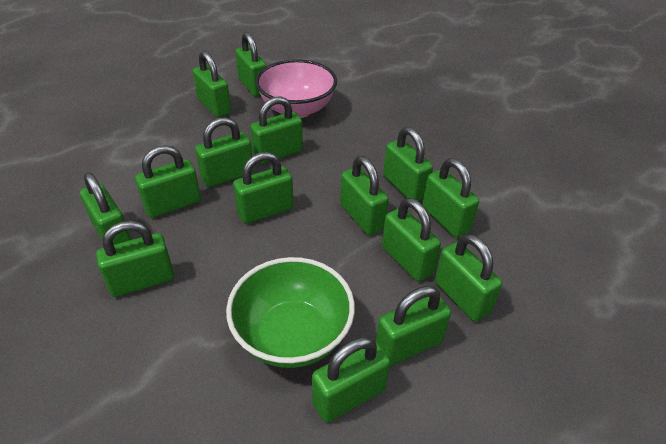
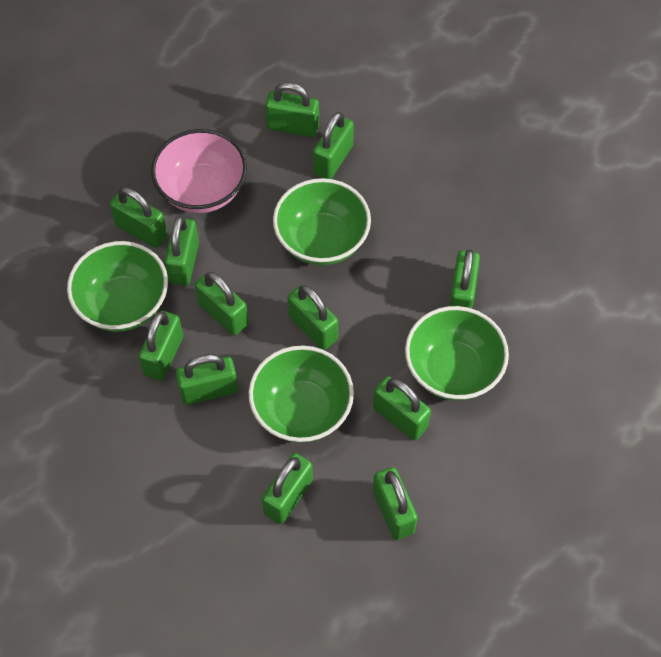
green bowl: 1 -> 4
green padlock: 15 -> 12

